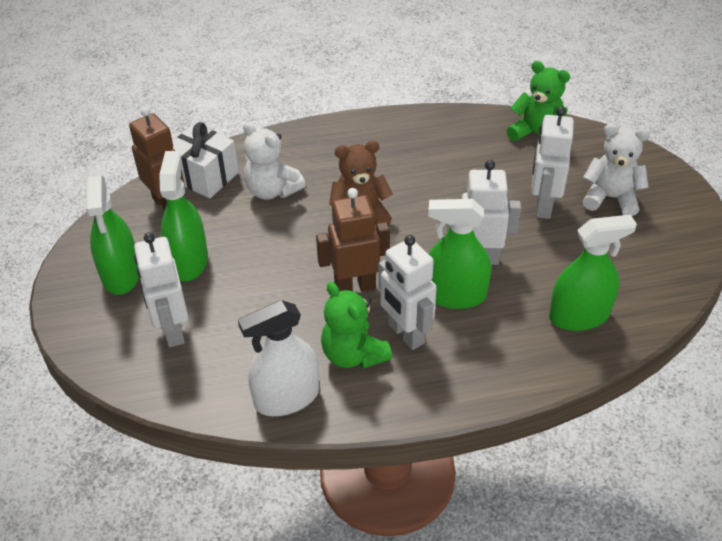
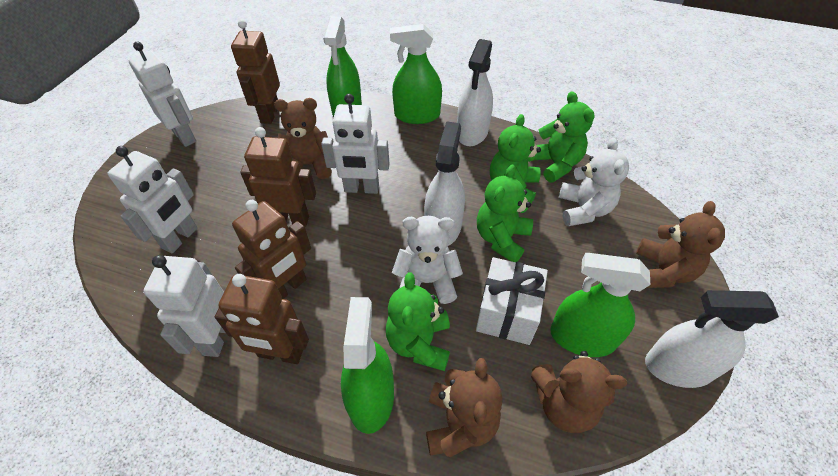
brown robot: 2 -> 4
brown teddy bear: 1 -> 4
green teddy bear: 2 -> 4
white spray bottle: 1 -> 3

